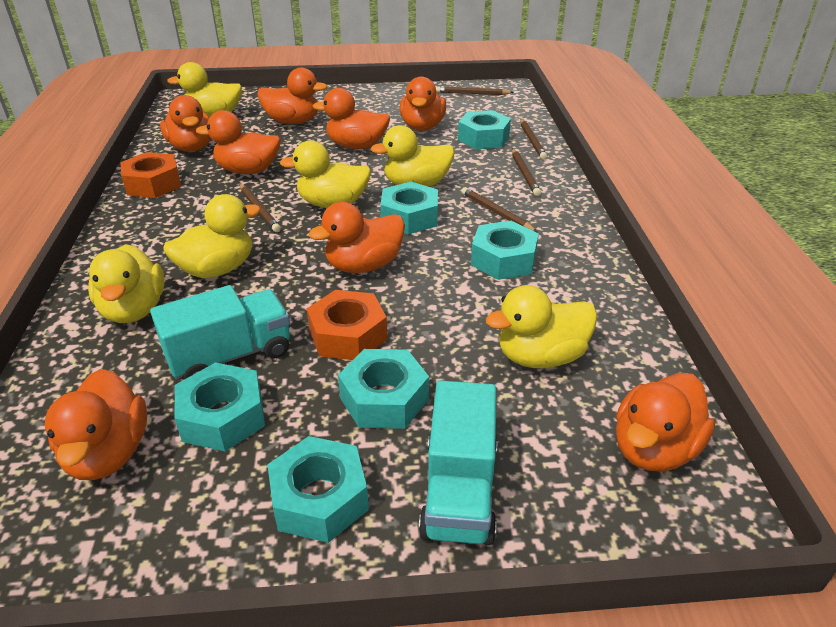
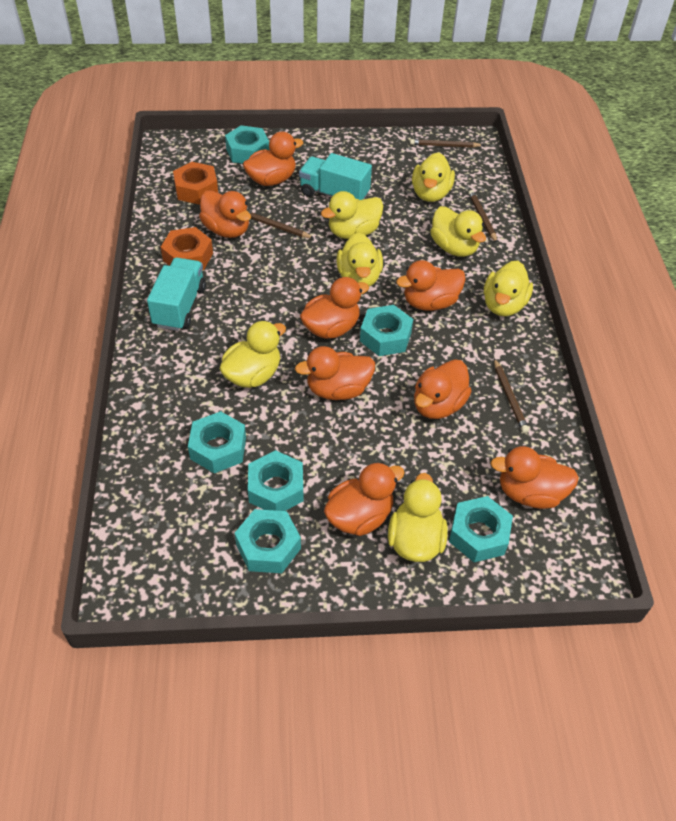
brown pencil: 5 -> 4
yellow duck: 6 -> 7

